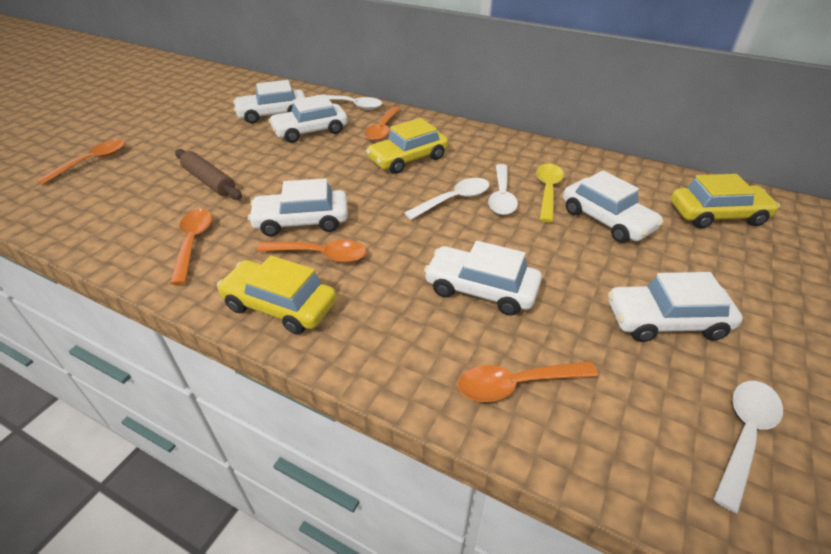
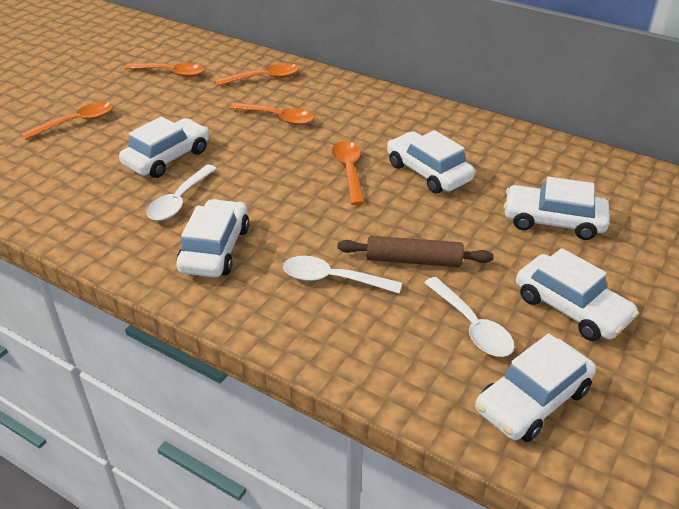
white spoon: 4 -> 3
yellow car: 3 -> 0
yellow spoon: 1 -> 0

